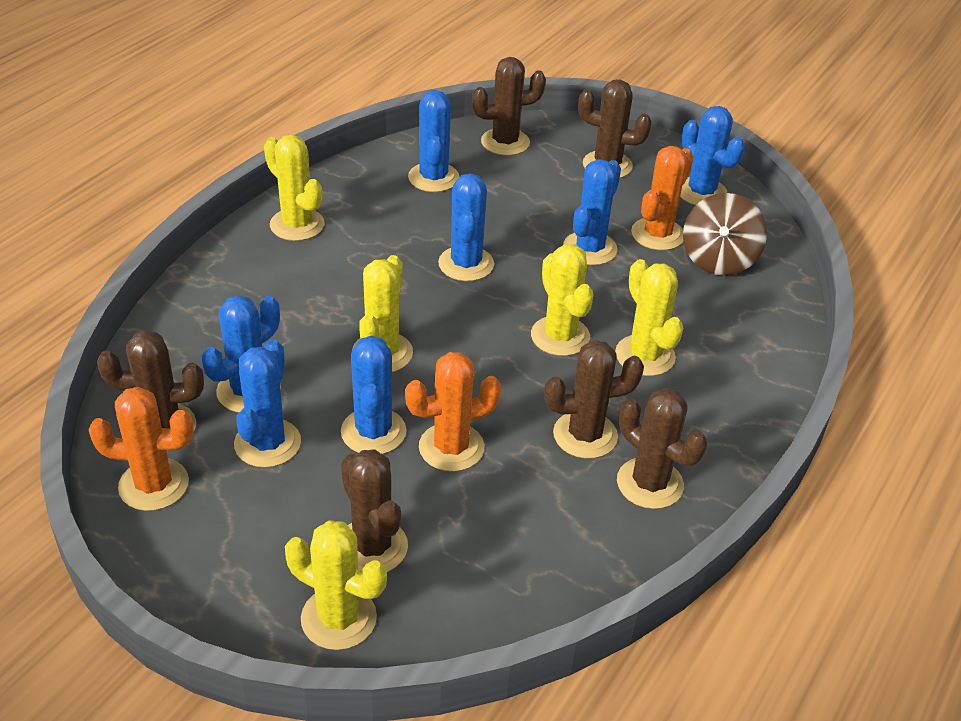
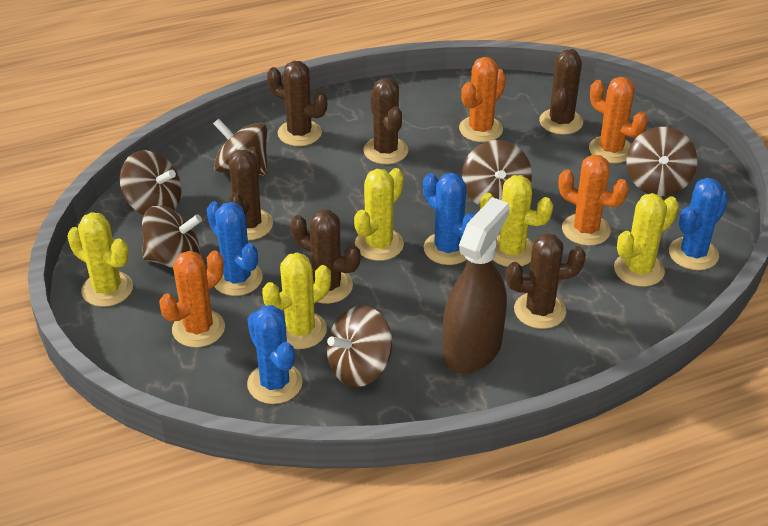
blue cactus: 7 -> 4
brown spinning top: 1 -> 6
brown spray bottle: 0 -> 1
orange cactus: 3 -> 4

